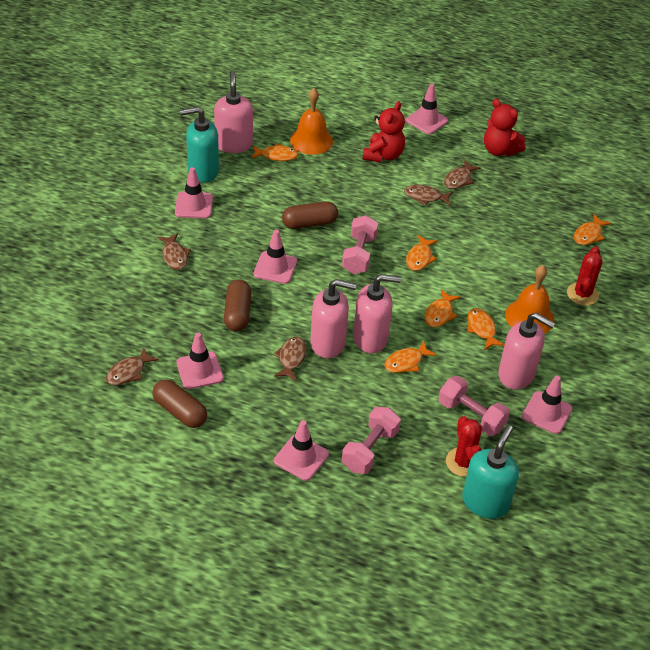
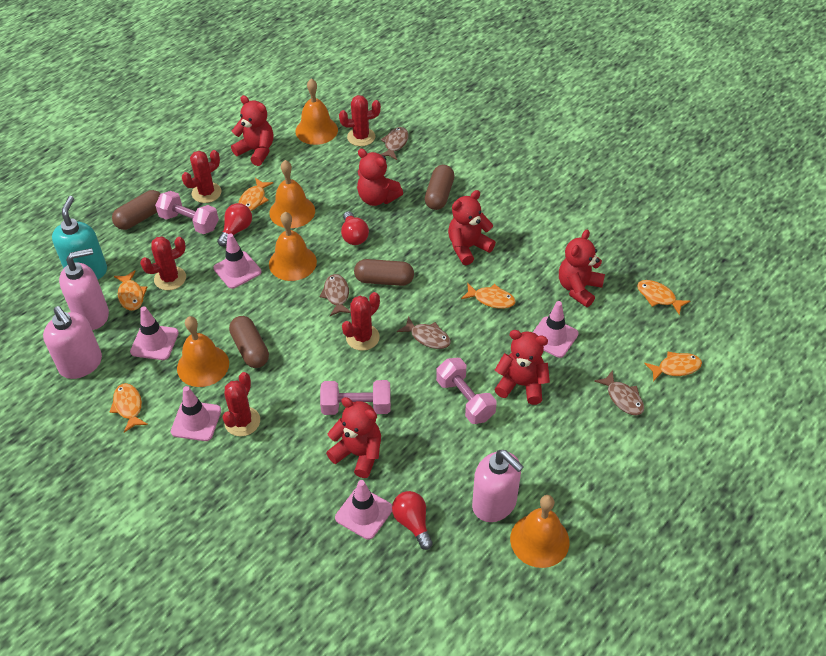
brown capsule: 3 -> 4
brown fish: 5 -> 4
orange bell: 2 -> 5
pink soap dispenser: 4 -> 3
pink traffic cone: 6 -> 5
red cactus: 2 -> 5
red light bulb: 0 -> 3
red teddy bear: 2 -> 6
turquoise soap dispenser: 2 -> 1

